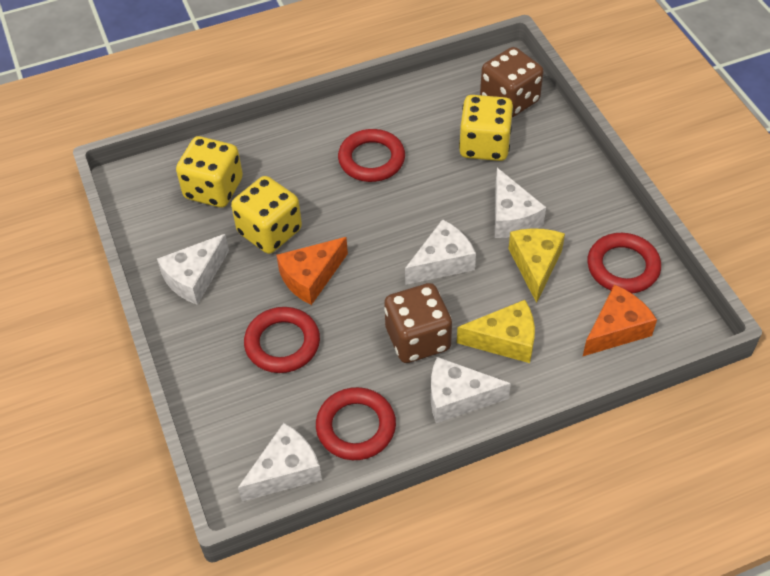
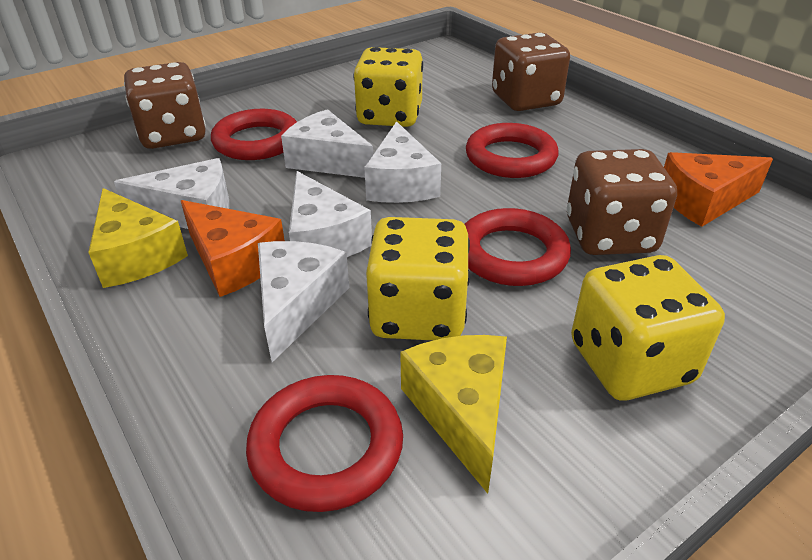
brown dice: 2 -> 3

